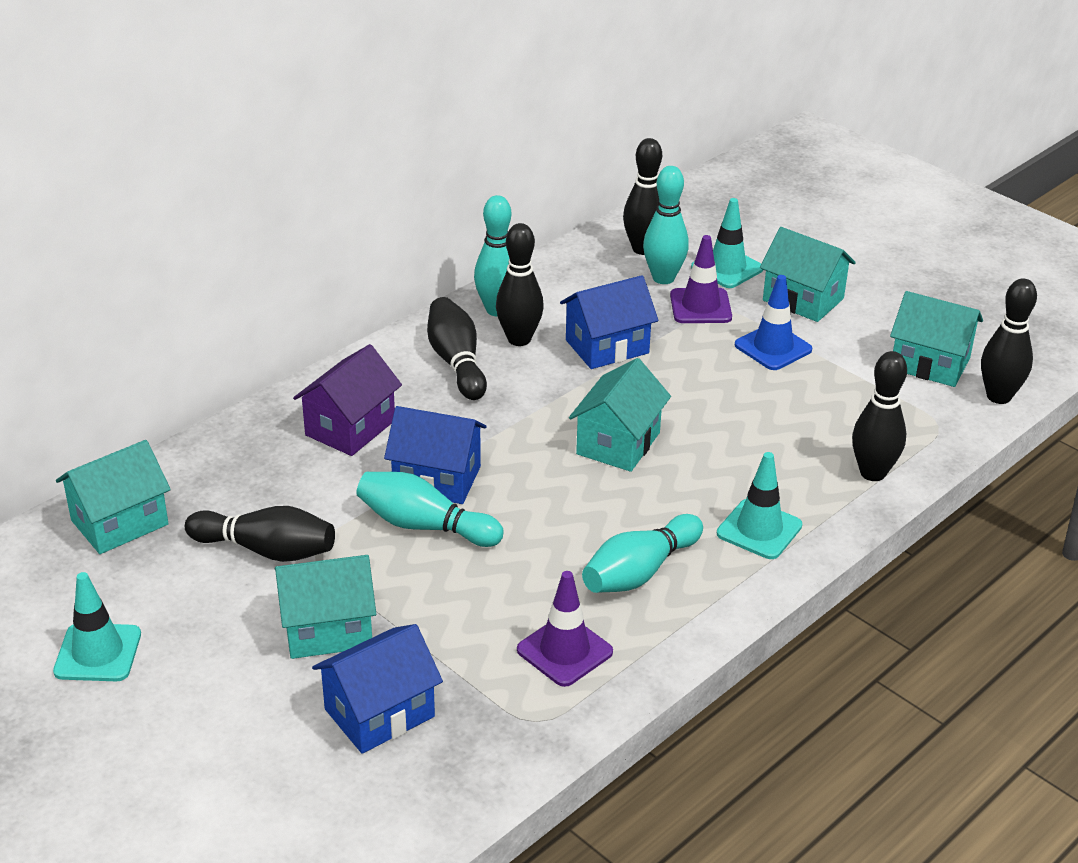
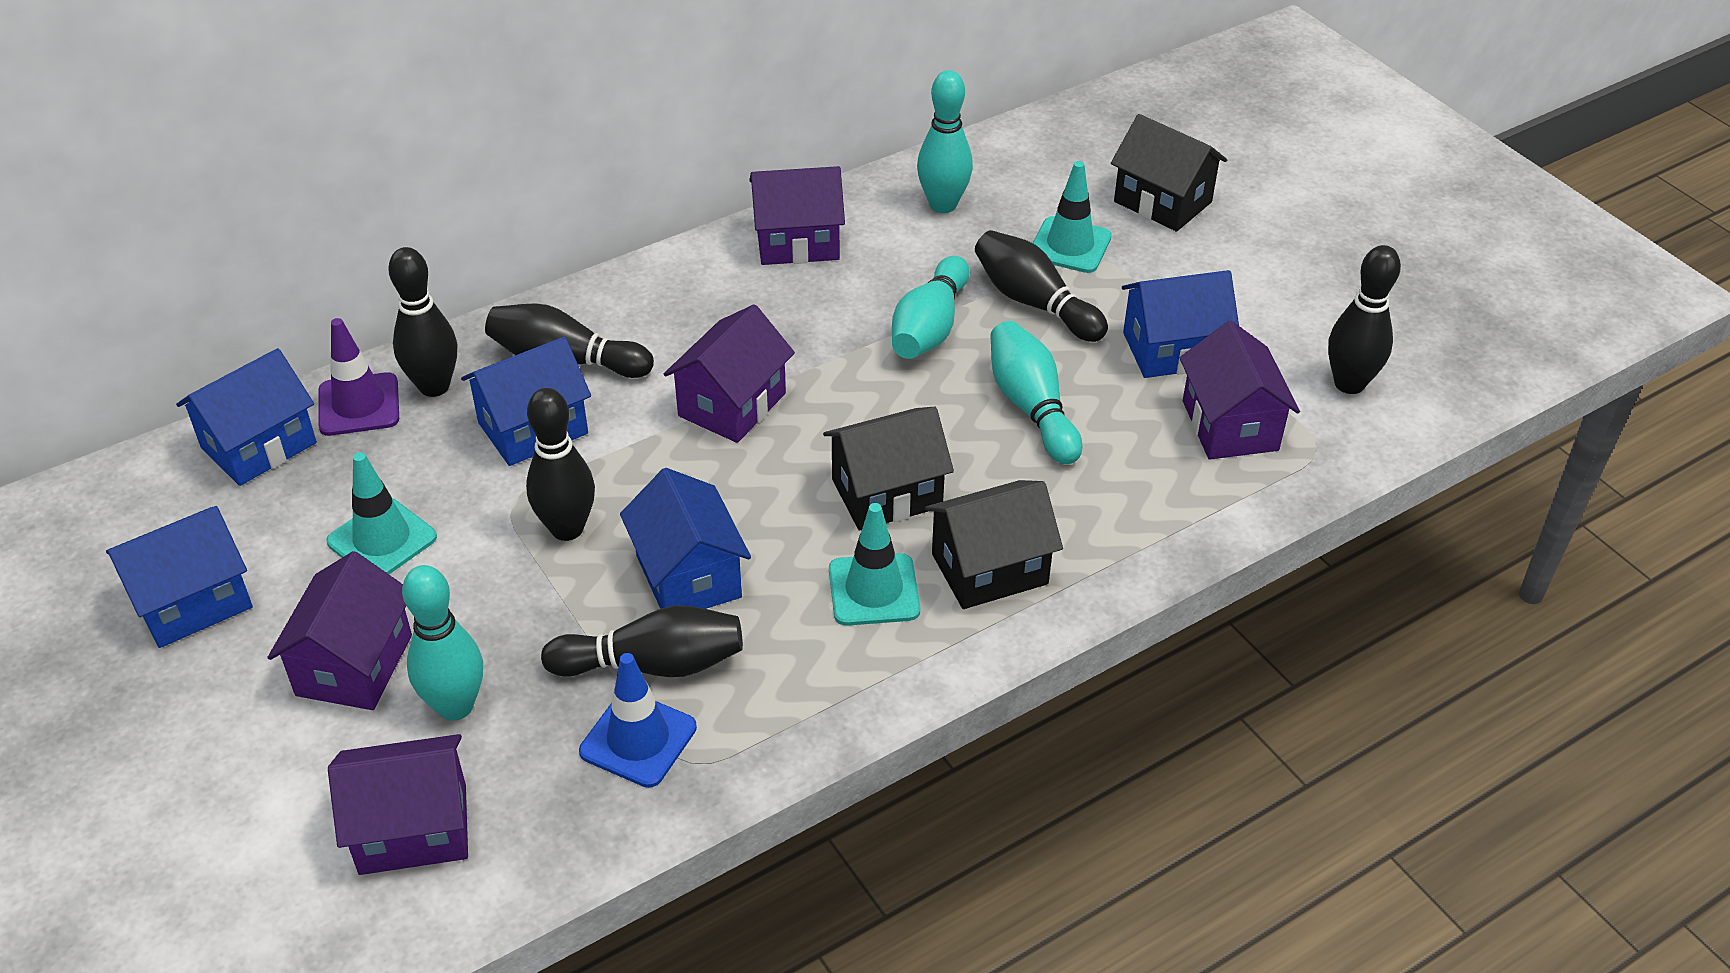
black house: 0 -> 3
blue house: 3 -> 5
purple house: 1 -> 5
purple traffic cone: 2 -> 1
turquoise house: 5 -> 0

